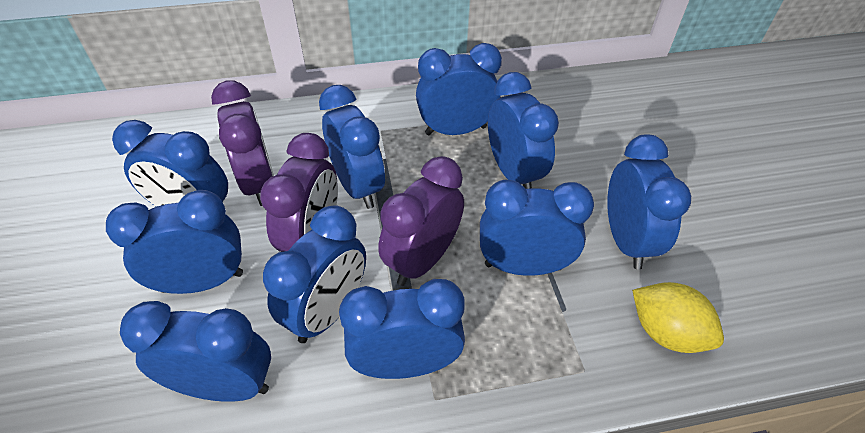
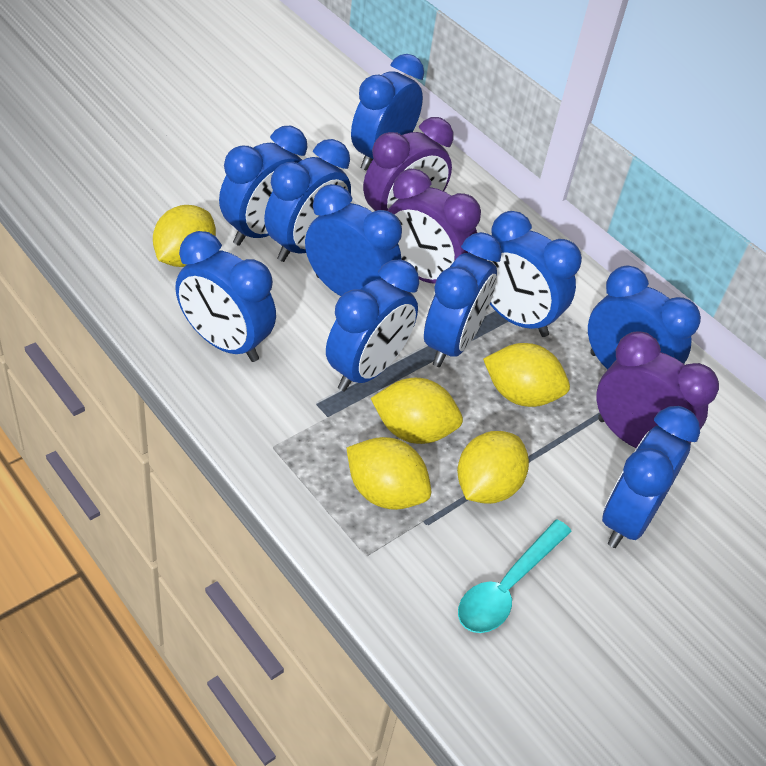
turquoise spoon: 0 -> 1
yellow lemon: 1 -> 5

